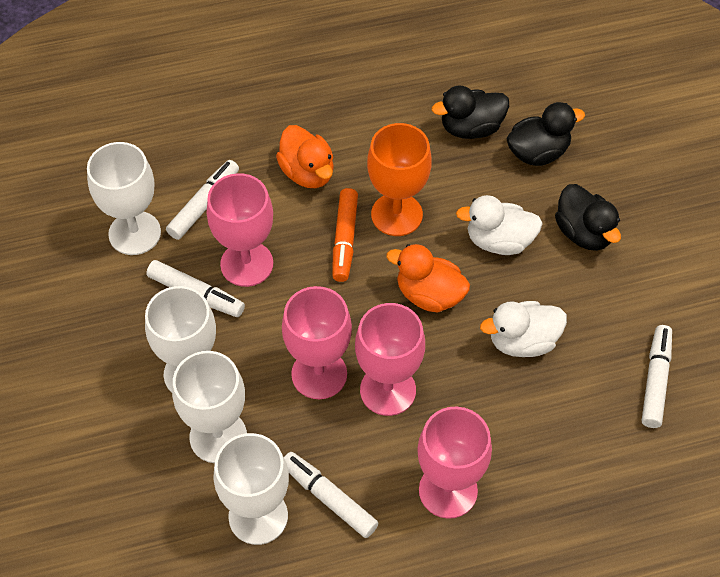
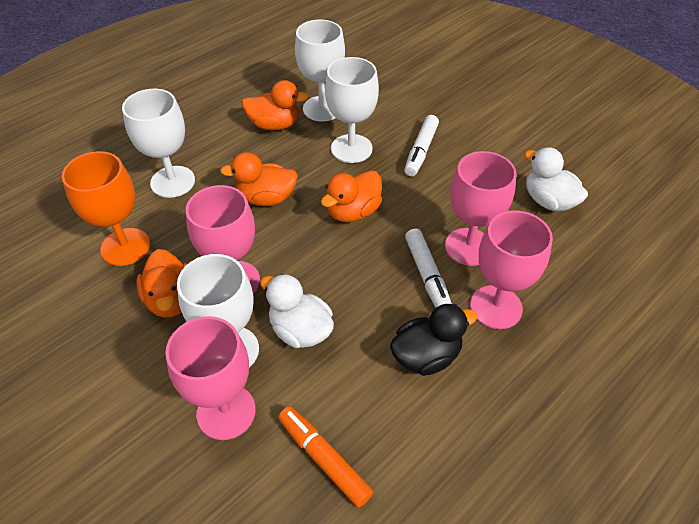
black duck: 3 -> 1
orange duck: 2 -> 4
white marker: 4 -> 2

